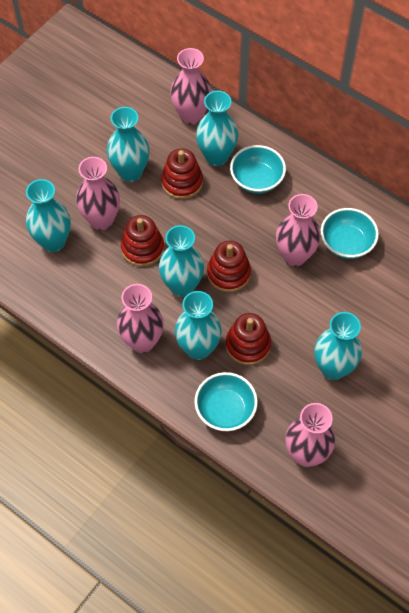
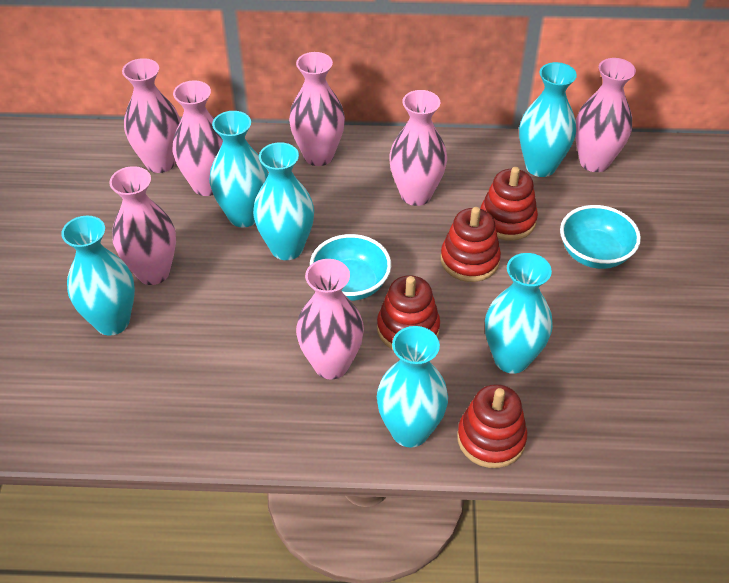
pink vase: 5 -> 7
turquoise bowl: 3 -> 2

